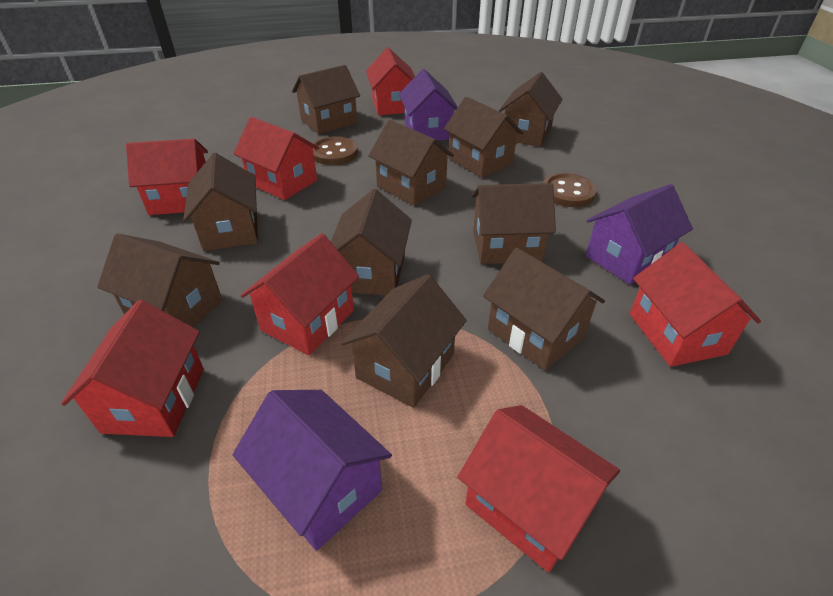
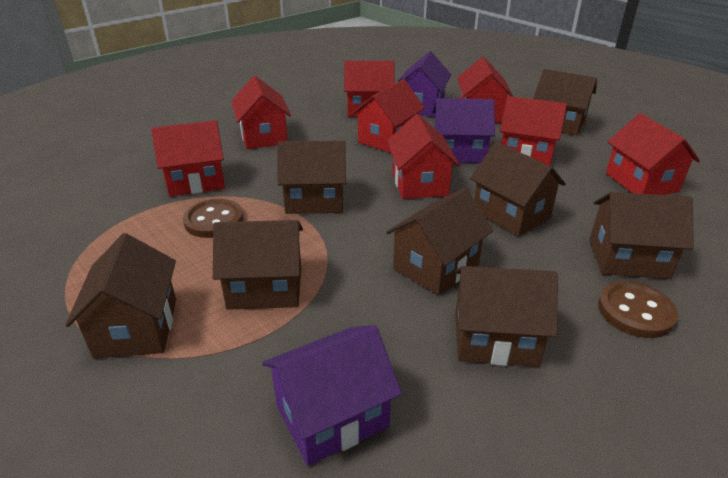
brown house: 10 -> 8
red house: 7 -> 8

